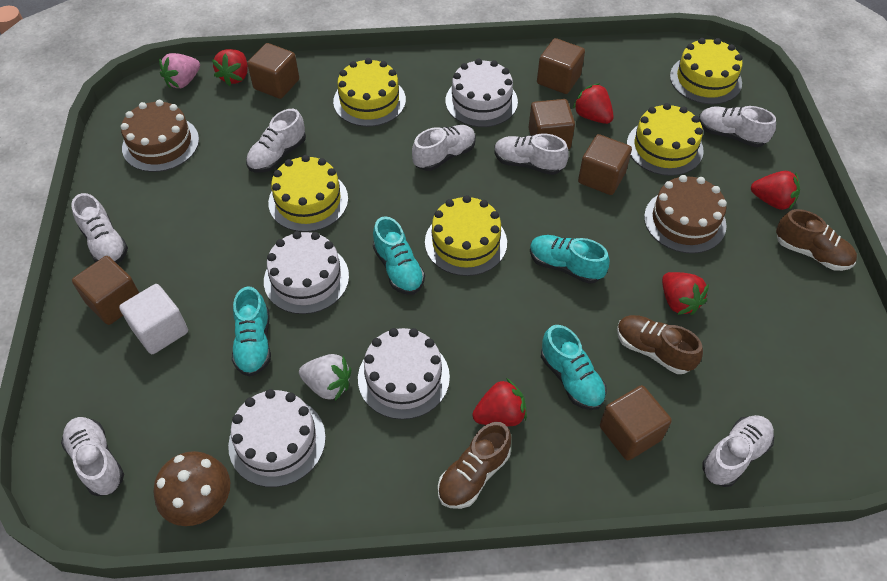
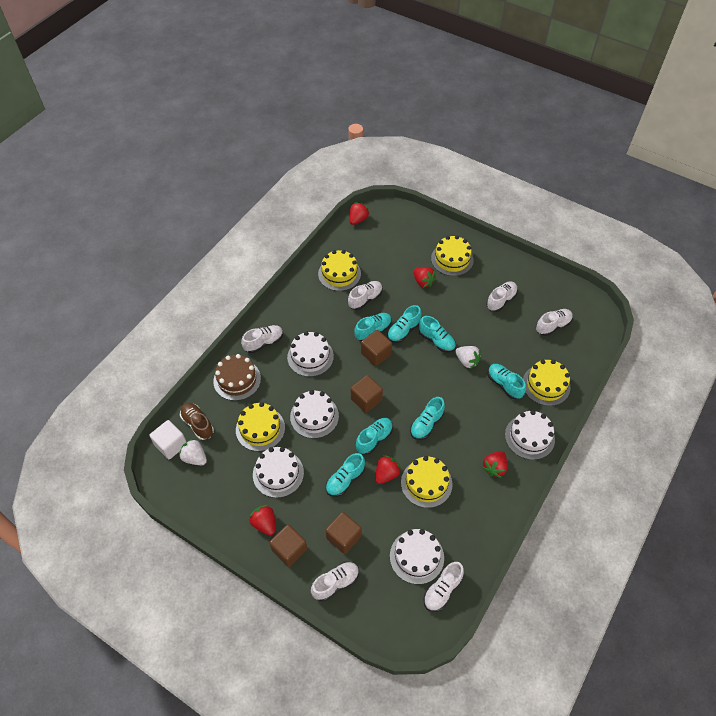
brown cake: 2 -> 1
brown cube: 6 -> 4
brown mushroom: 1 -> 0
brown shoe: 3 -> 1
pink strawberry: 1 -> 0
turquoise shoe: 4 -> 7
white cake: 4 -> 5
white shoe: 7 -> 6
white strawberry: 1 -> 2

